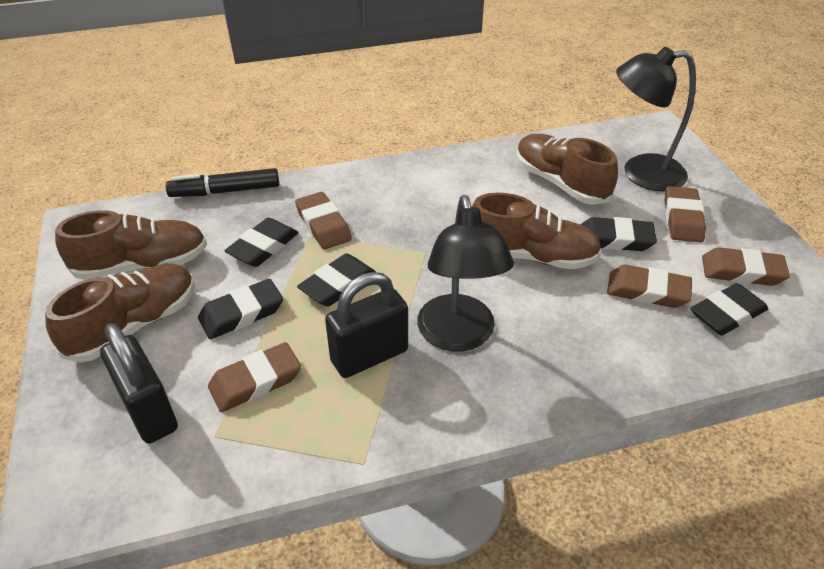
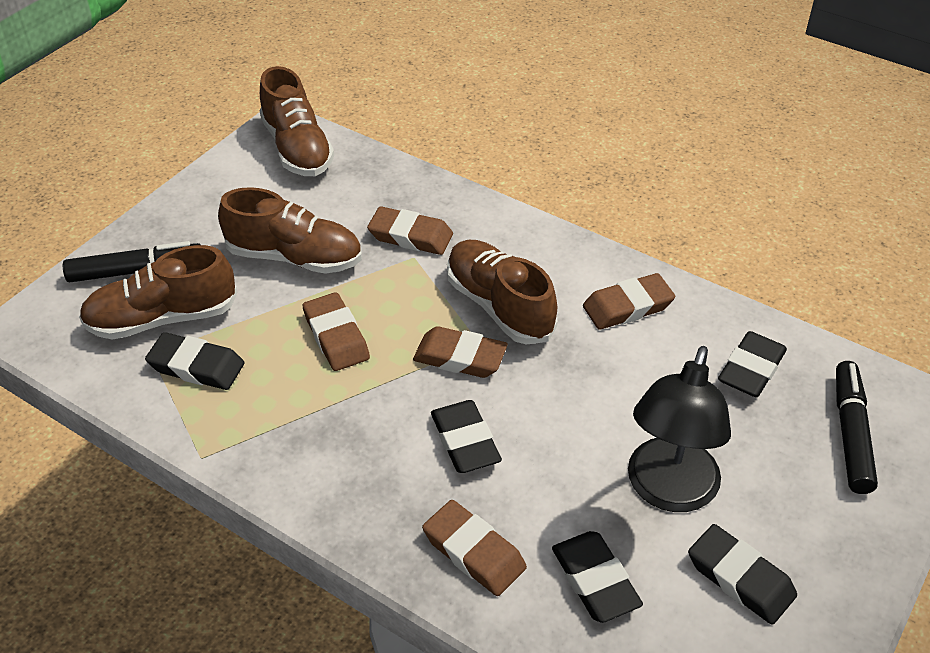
black lamp: 2 -> 1
black marker: 1 -> 2
black padlock: 2 -> 0

